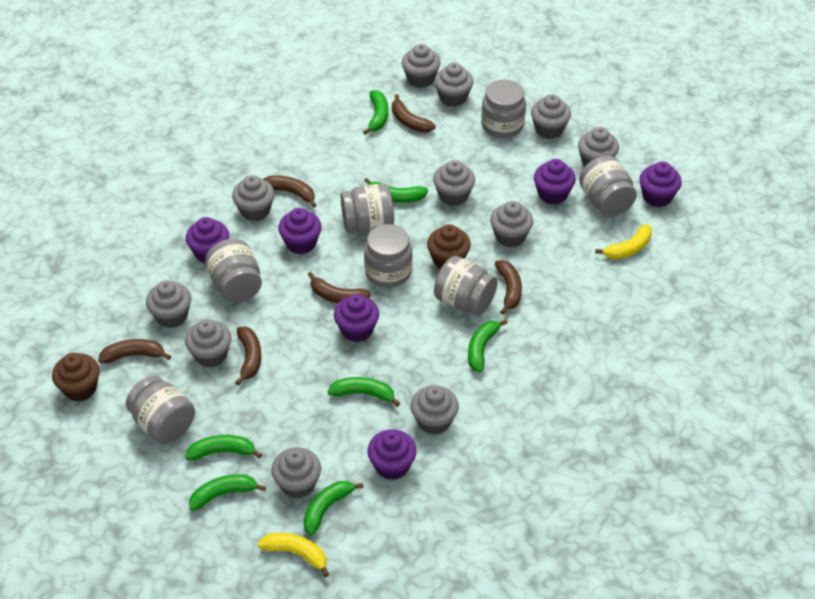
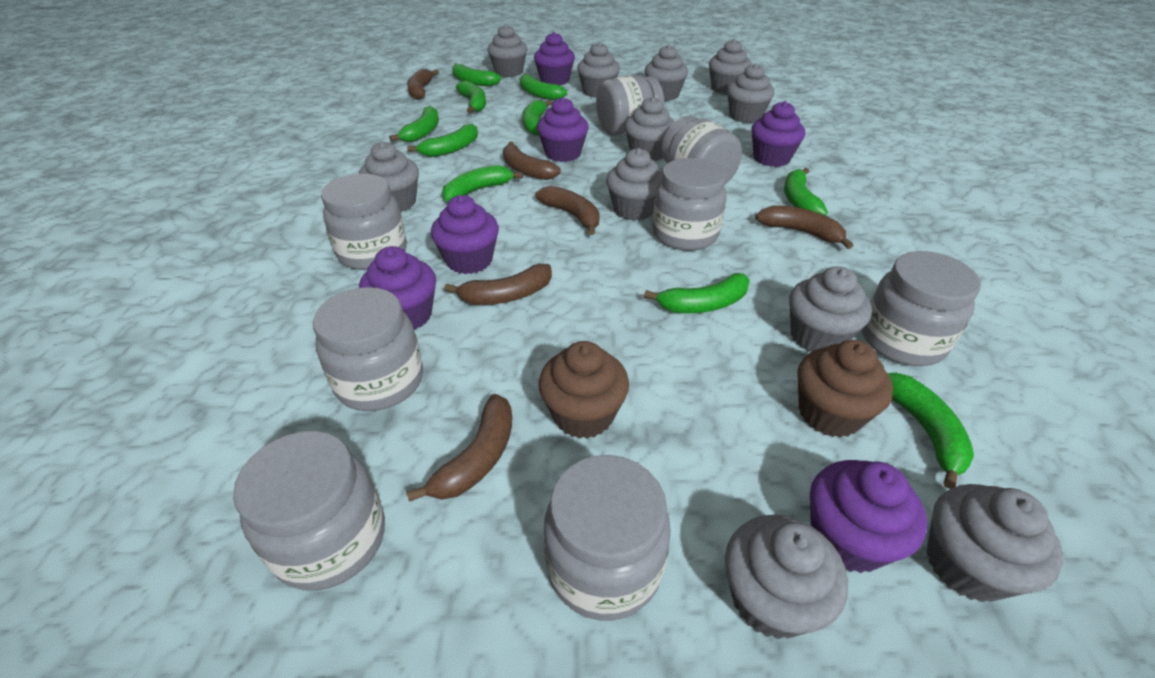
green banana: 7 -> 10
grey jar: 7 -> 8
yellow banana: 2 -> 0

